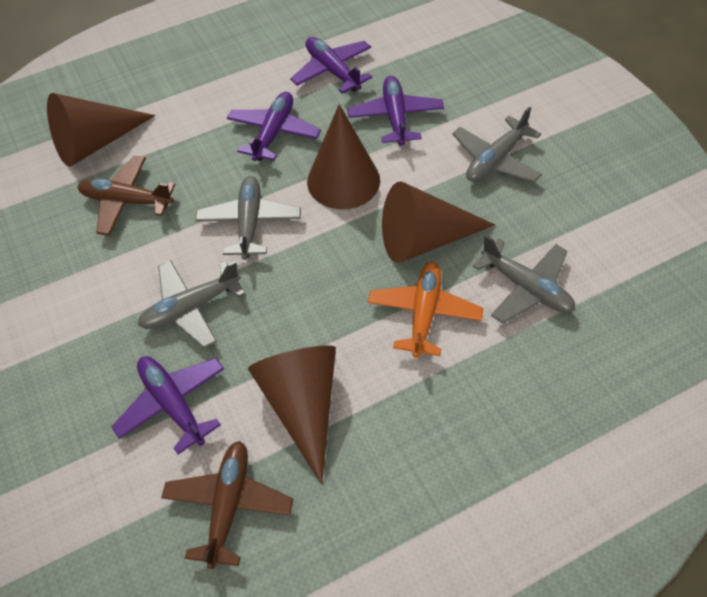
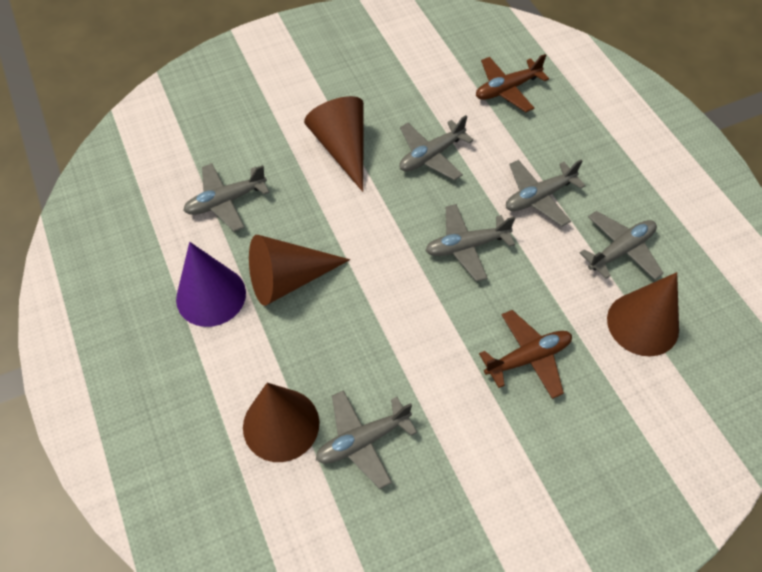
grey plane: 4 -> 6
orange plane: 1 -> 0
purple cone: 0 -> 1
purple plane: 4 -> 0

